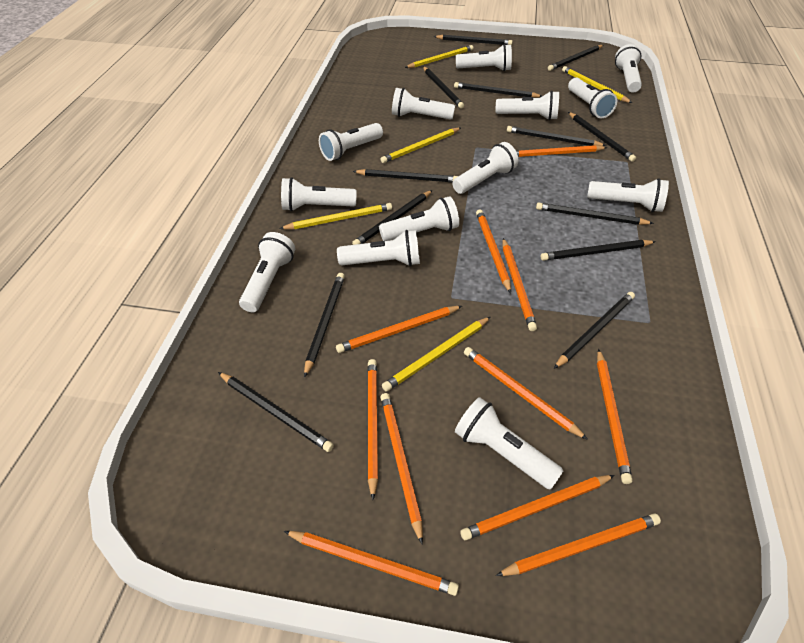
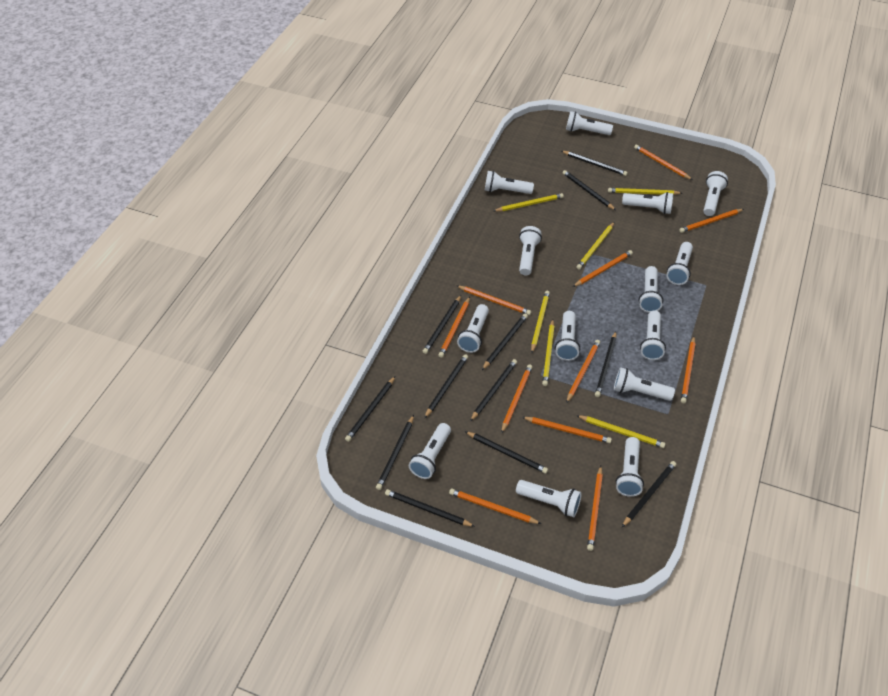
black pencil: 13 -> 12
white flashlight: 13 -> 14
yellow pencil: 5 -> 6

